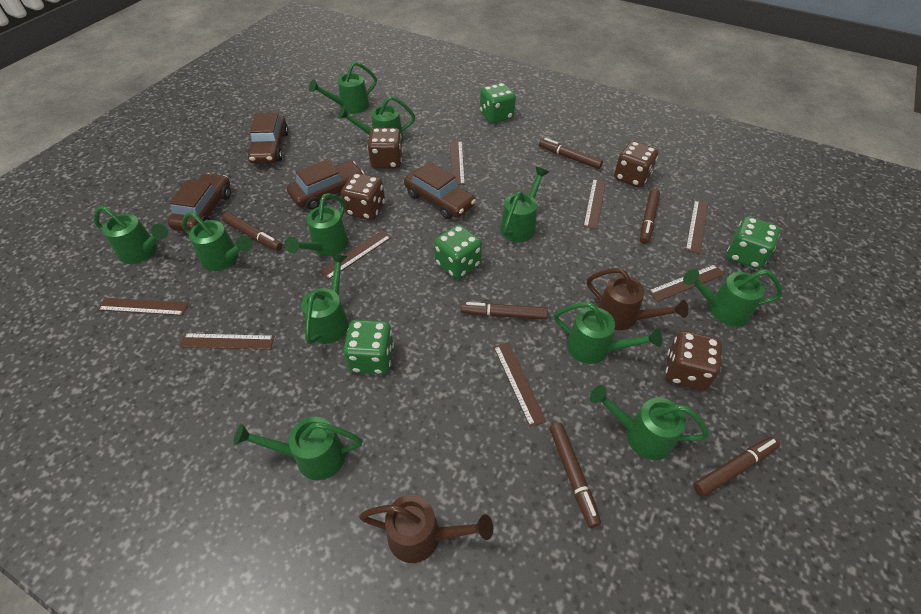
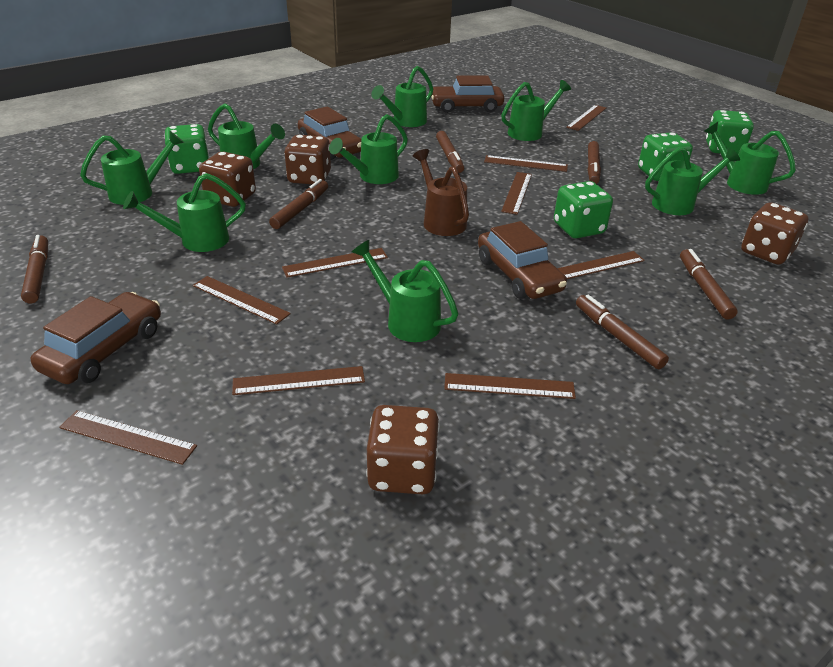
brown ruler: 8 -> 9
brown watering can: 2 -> 1
green watering can: 11 -> 9

